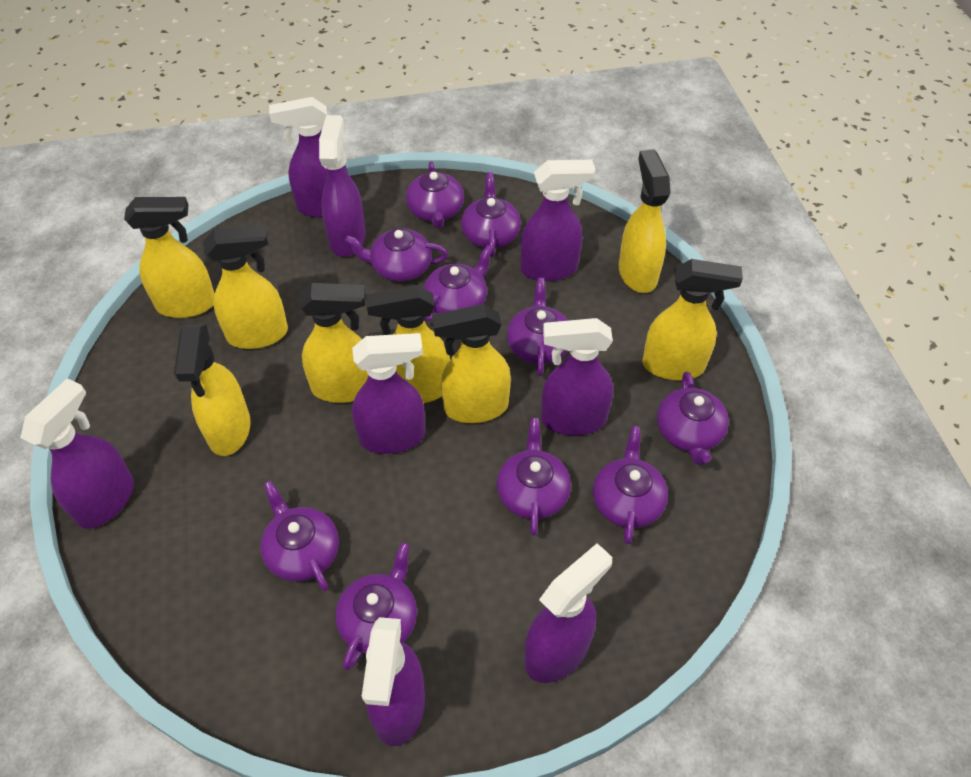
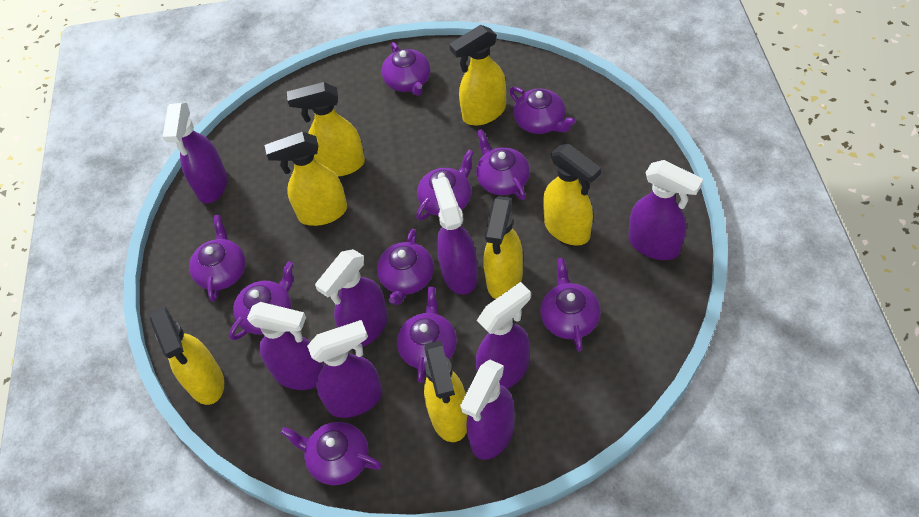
yellow spray bottle: 8 -> 7

